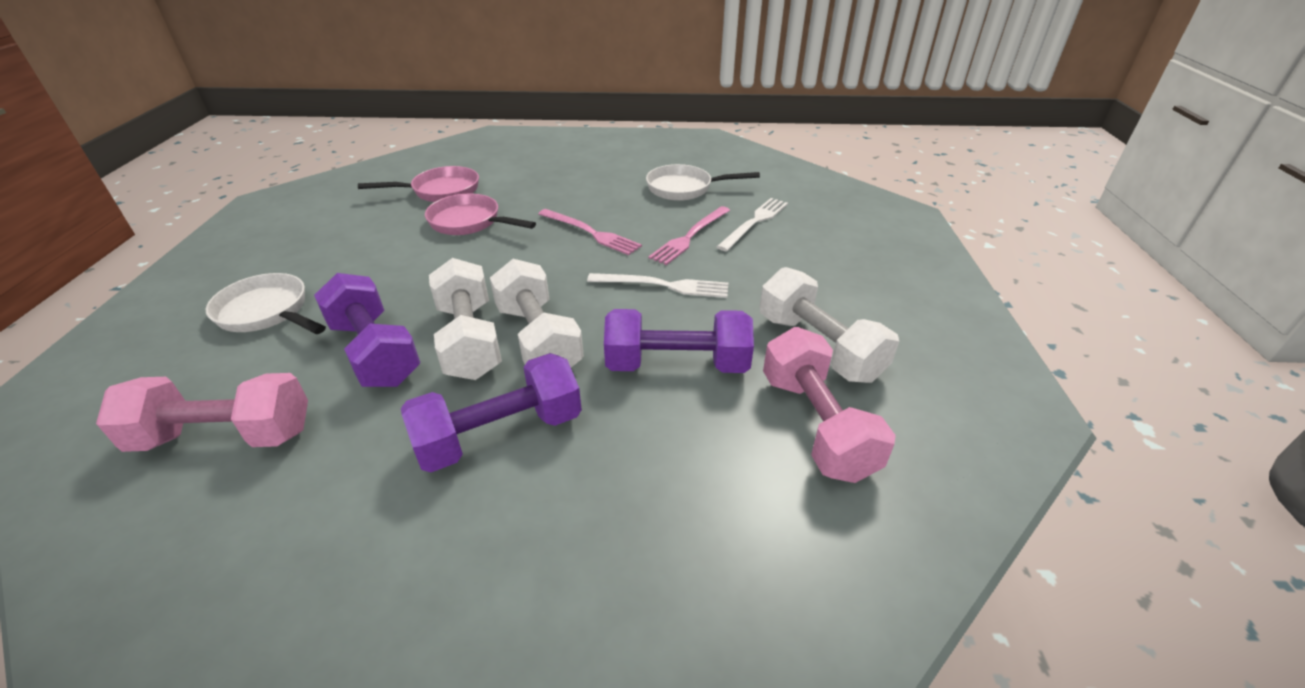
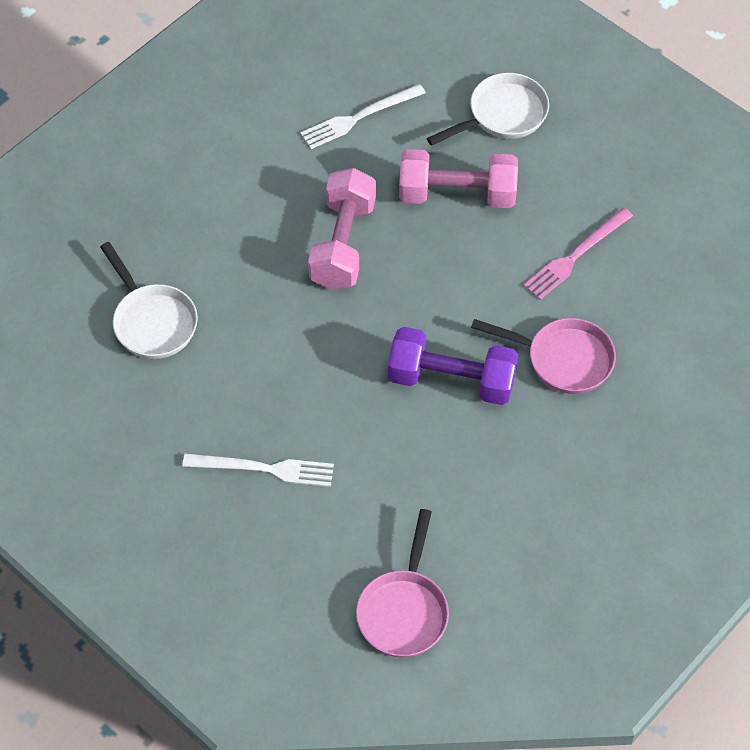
pink fork: 2 -> 1
purple dumbbell: 3 -> 1
white dumbbell: 3 -> 0

